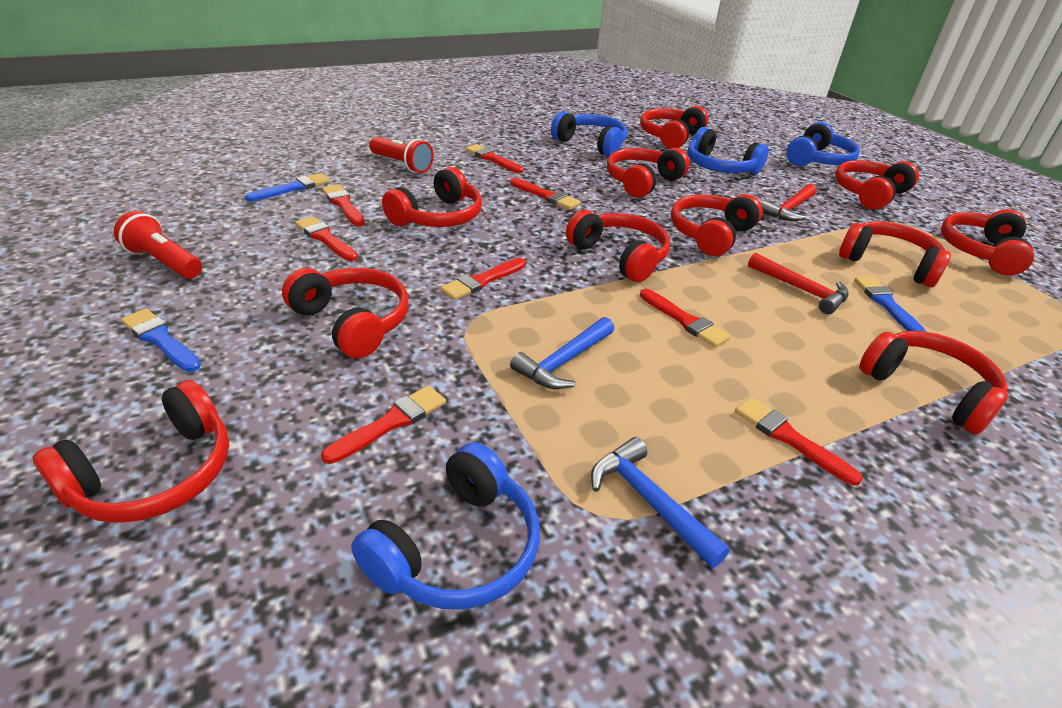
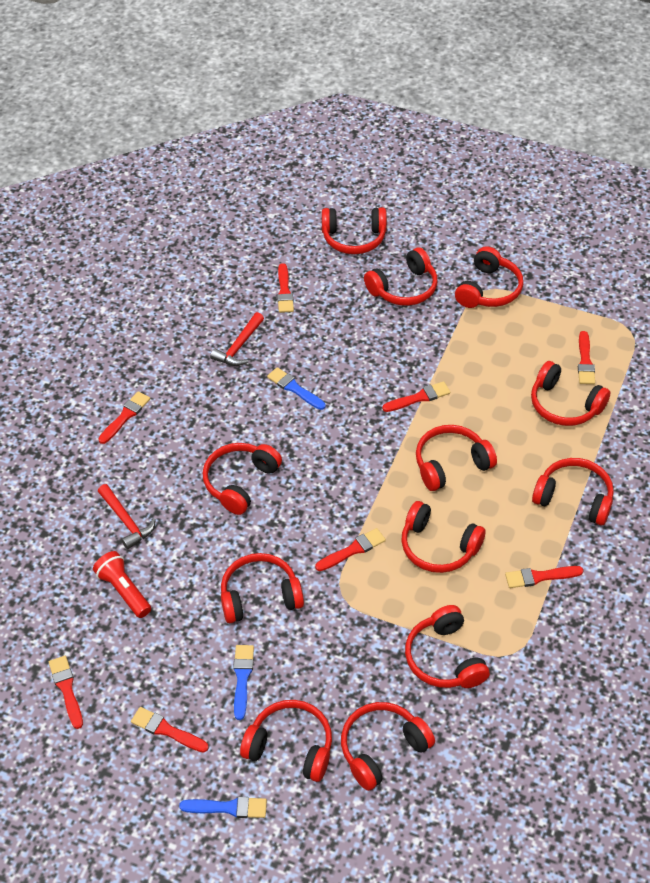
blue hammer: 2 -> 0
blue headphones: 4 -> 0
red flashlight: 2 -> 1
red headphones: 11 -> 12

